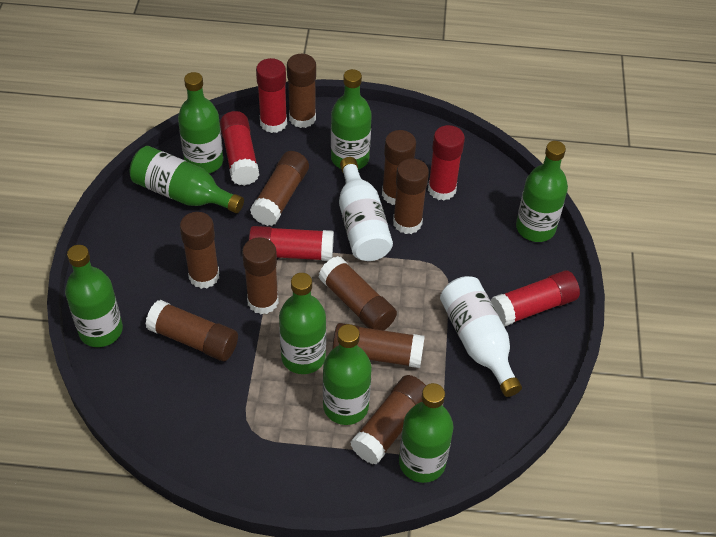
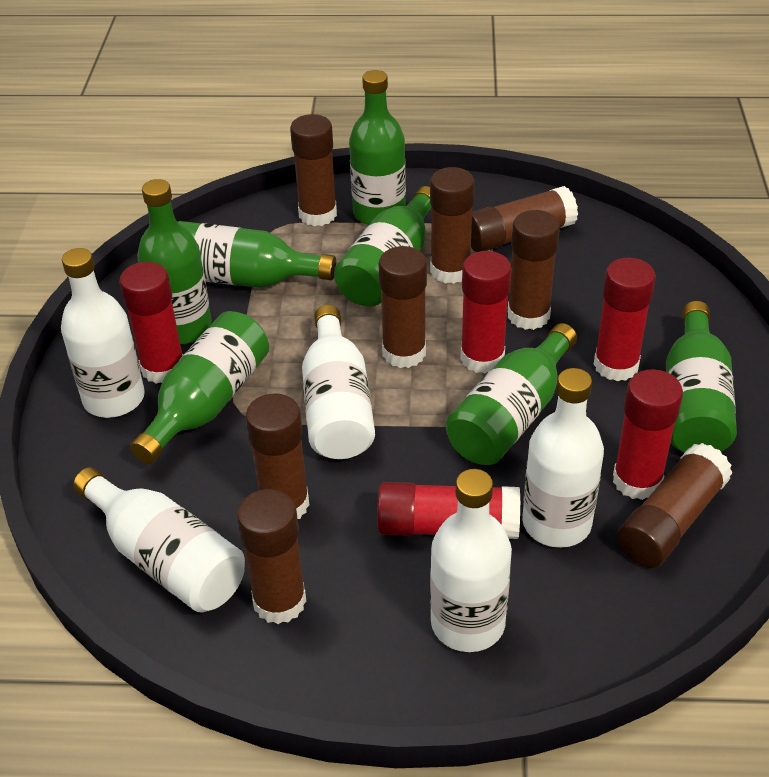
brown glue stick: 10 -> 8
green bottle: 8 -> 7
white bottle: 2 -> 5

